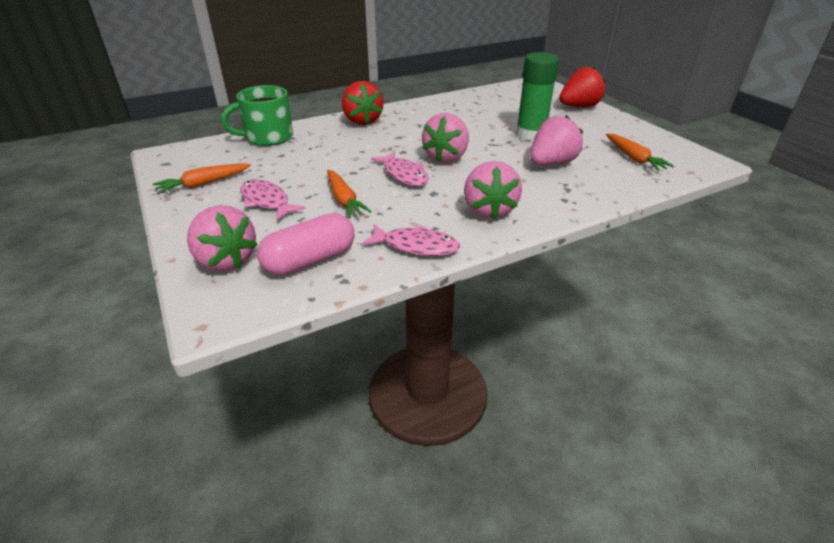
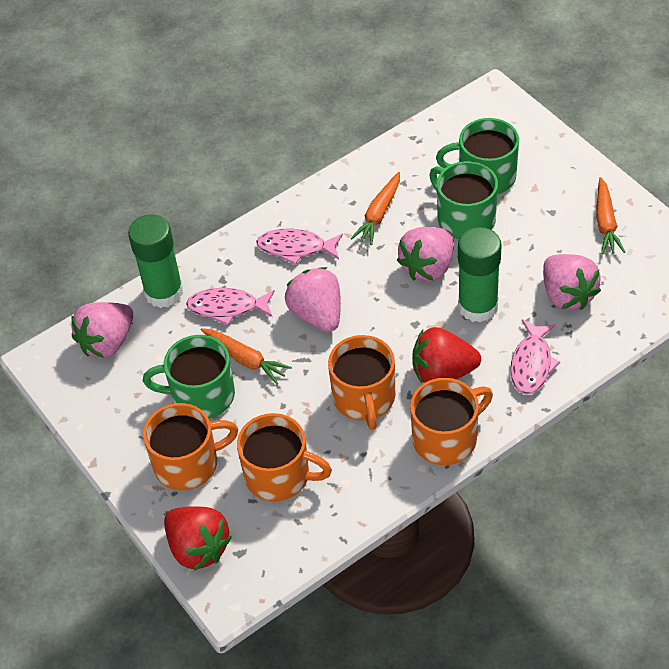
green glue stick: 1 -> 2
green mug: 1 -> 3
orange mug: 0 -> 4
pink capsule: 1 -> 0

